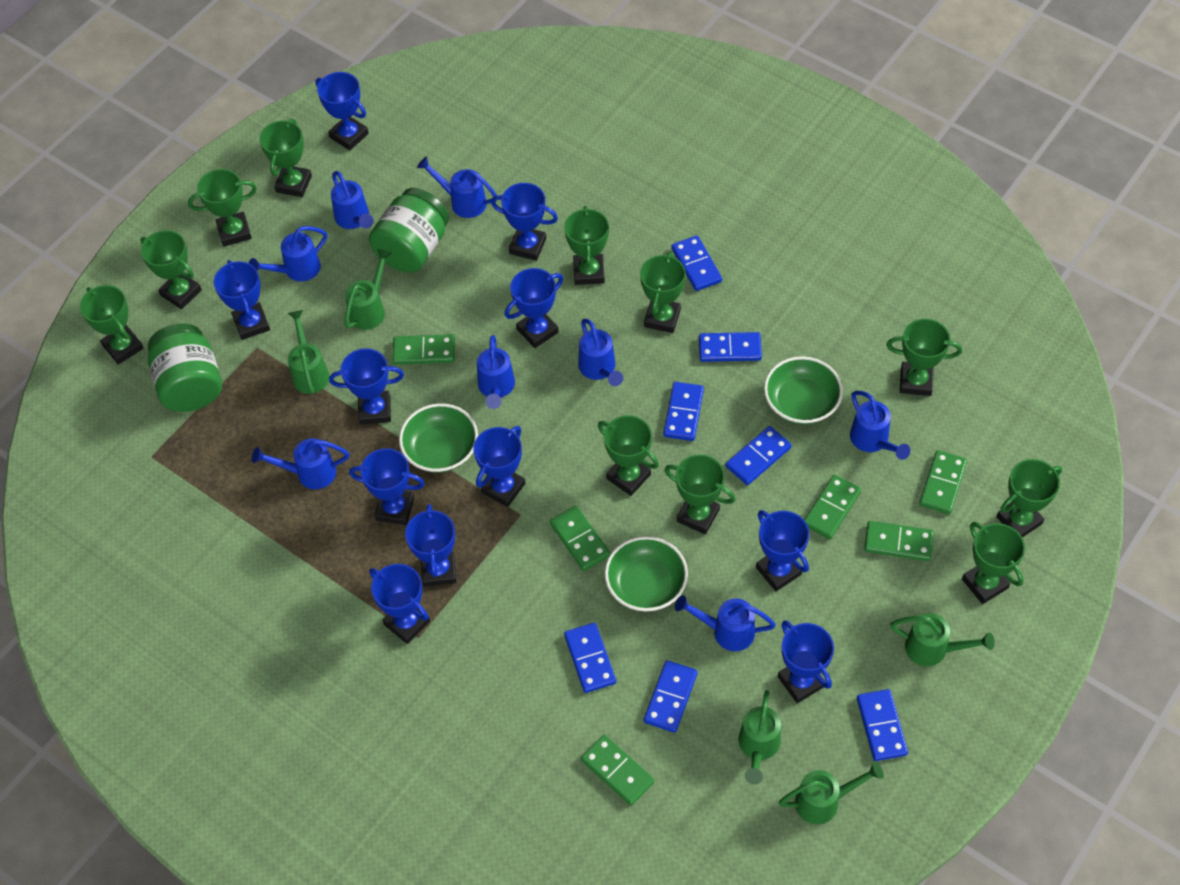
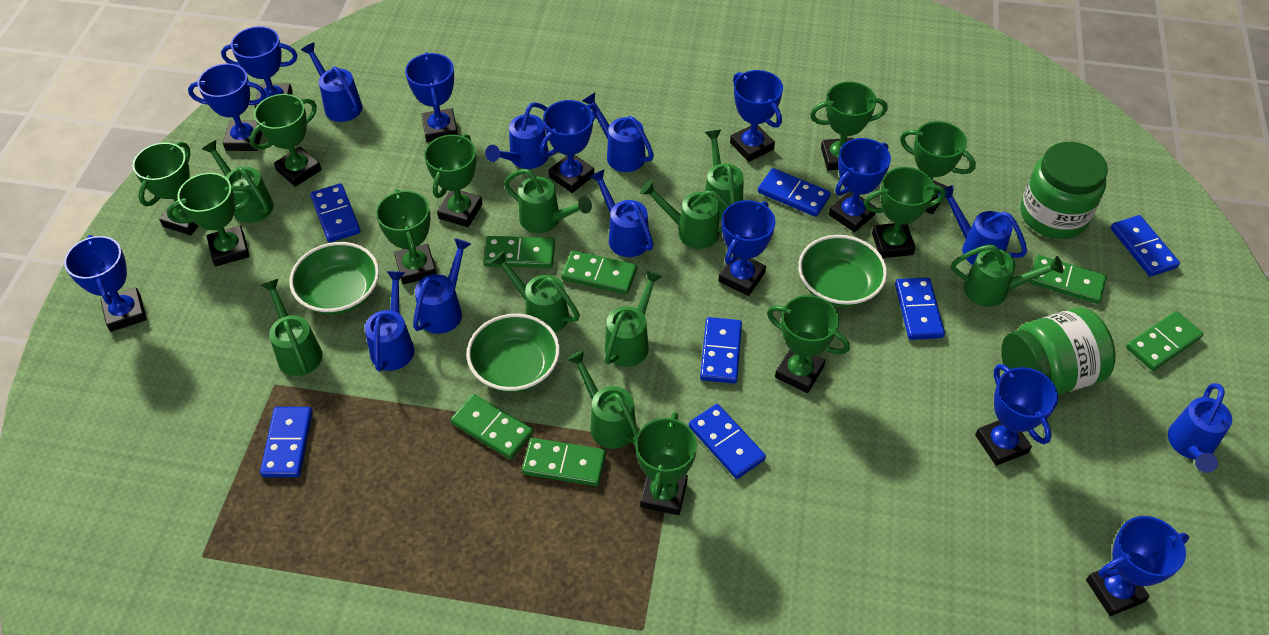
blue trophy: 11 -> 10
green trophy: 11 -> 10
green watering can: 5 -> 9

